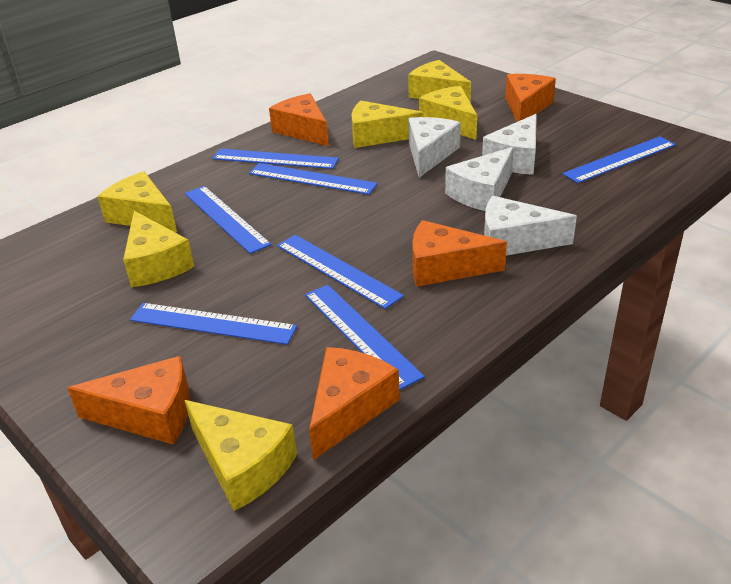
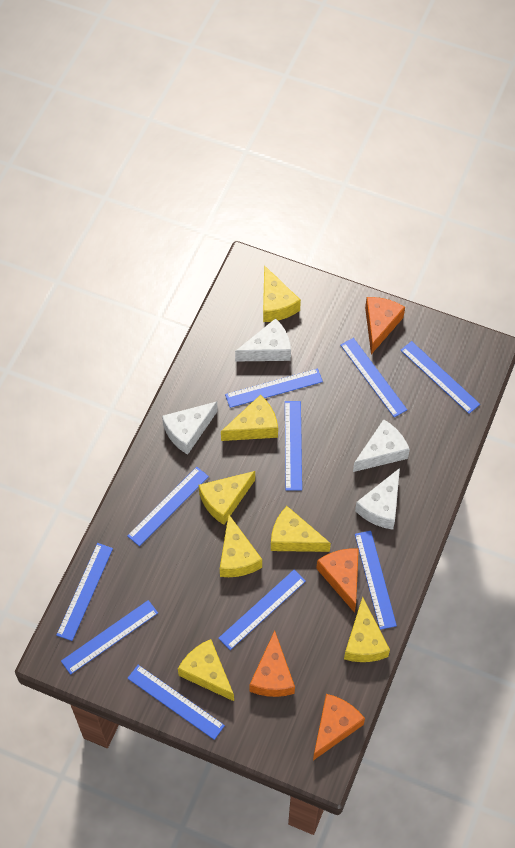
blue ruler: 7 -> 10
orange cheese: 5 -> 4
yellow cheese: 6 -> 7

